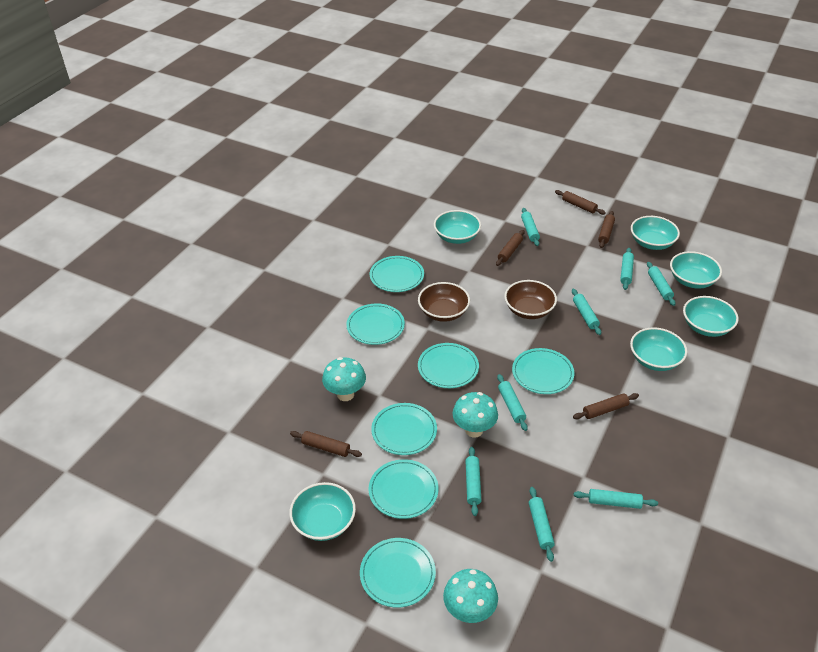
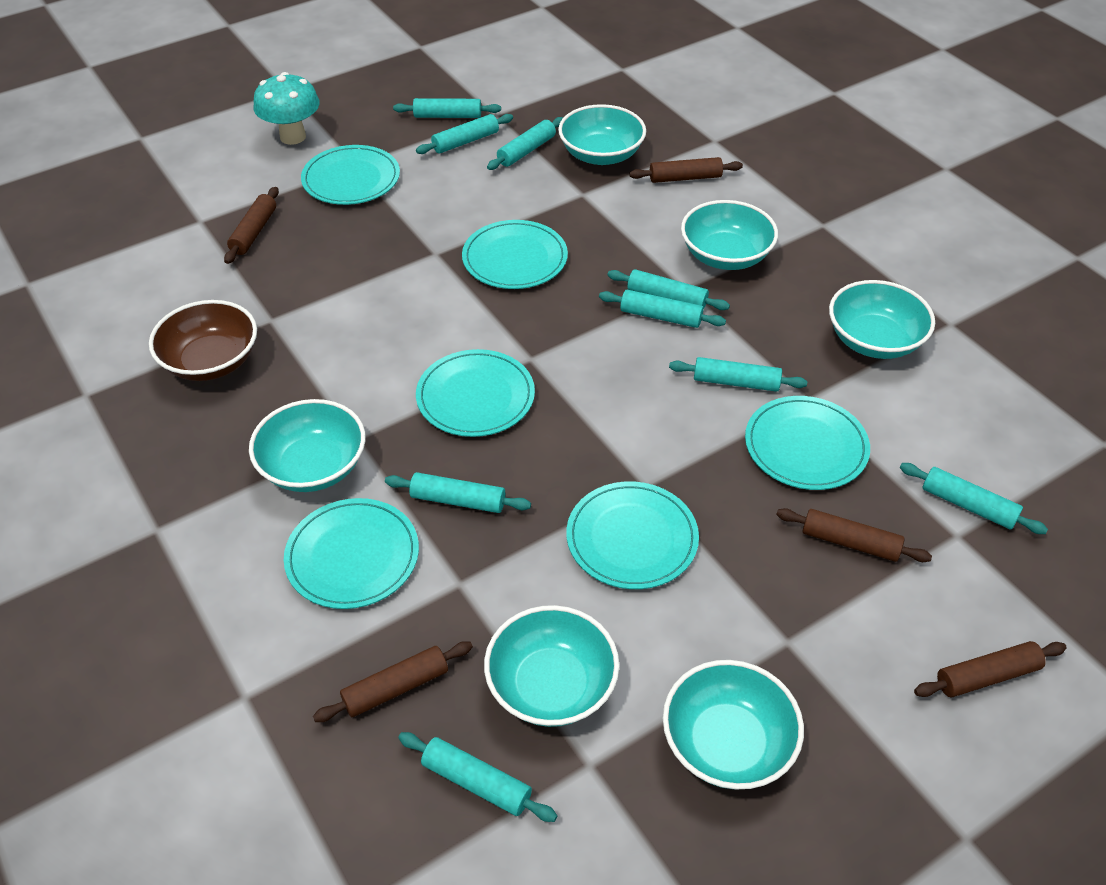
brown bowl: 2 -> 1
turquoise mushroom: 3 -> 1
turquoise plate: 7 -> 6
turquoise rolling pin: 8 -> 9

